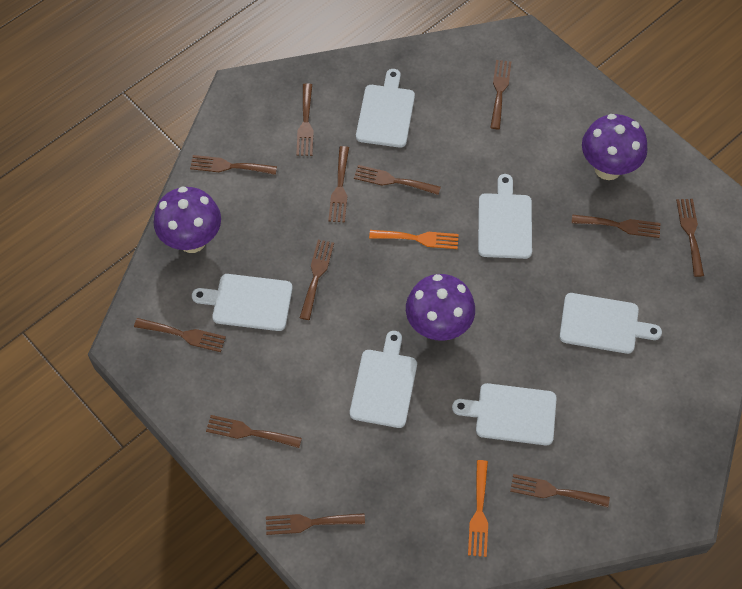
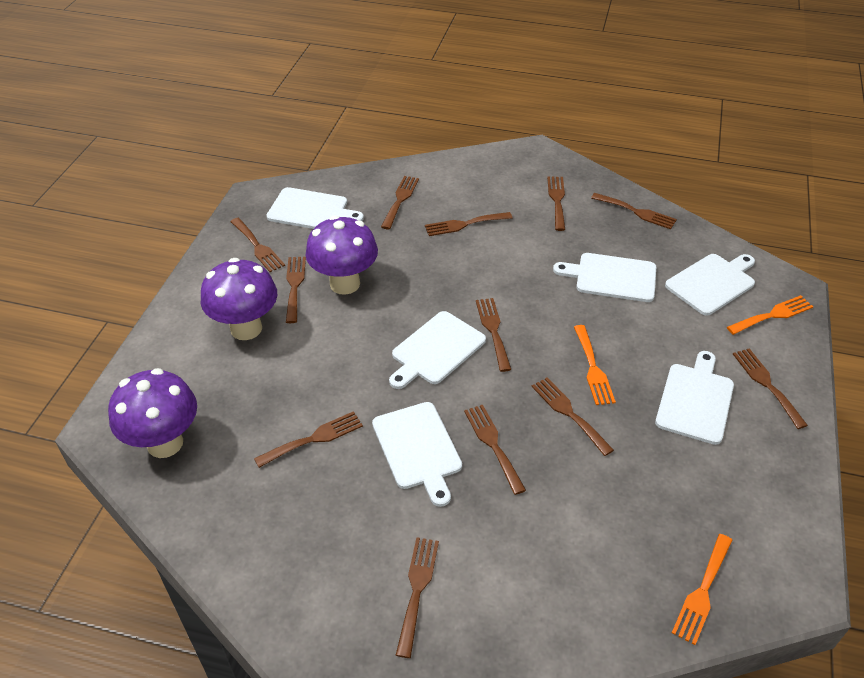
orange fork: 2 -> 3

